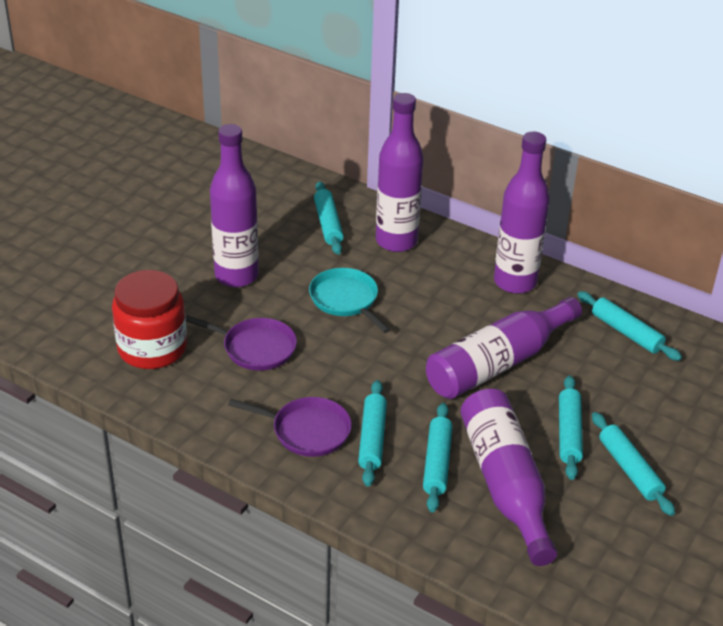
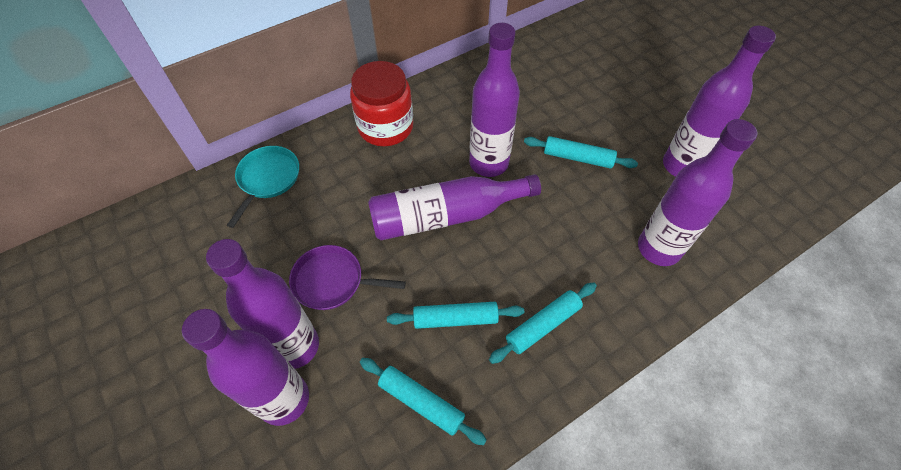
purple bottle: 5 -> 6
purple pan: 2 -> 1
turquoise rolling pin: 6 -> 4

